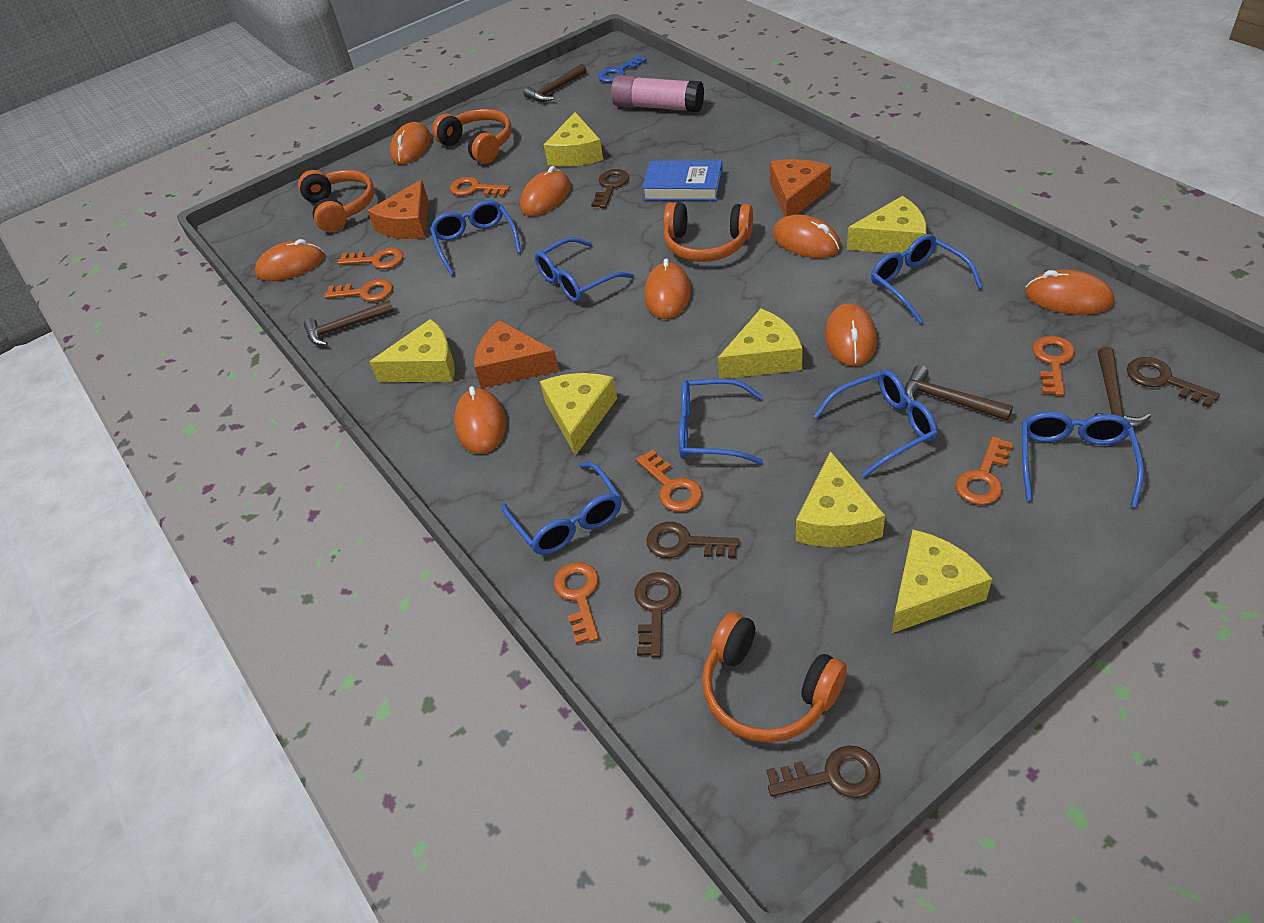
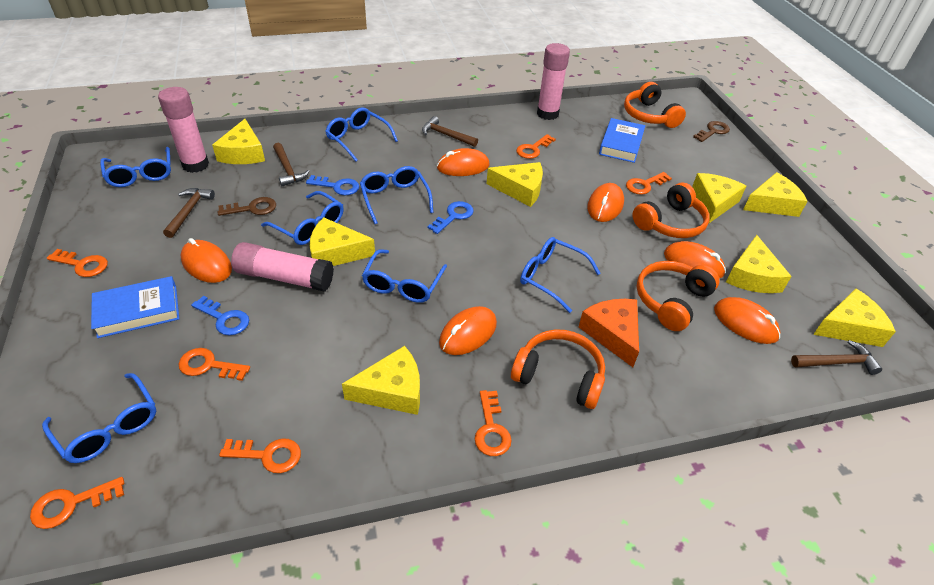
blue book: 1 -> 2
blue key: 1 -> 3
brown key: 5 -> 2
orange cheese: 3 -> 1
orange mouse: 8 -> 6
pink glue stick: 1 -> 3
yellow cheese: 7 -> 8

